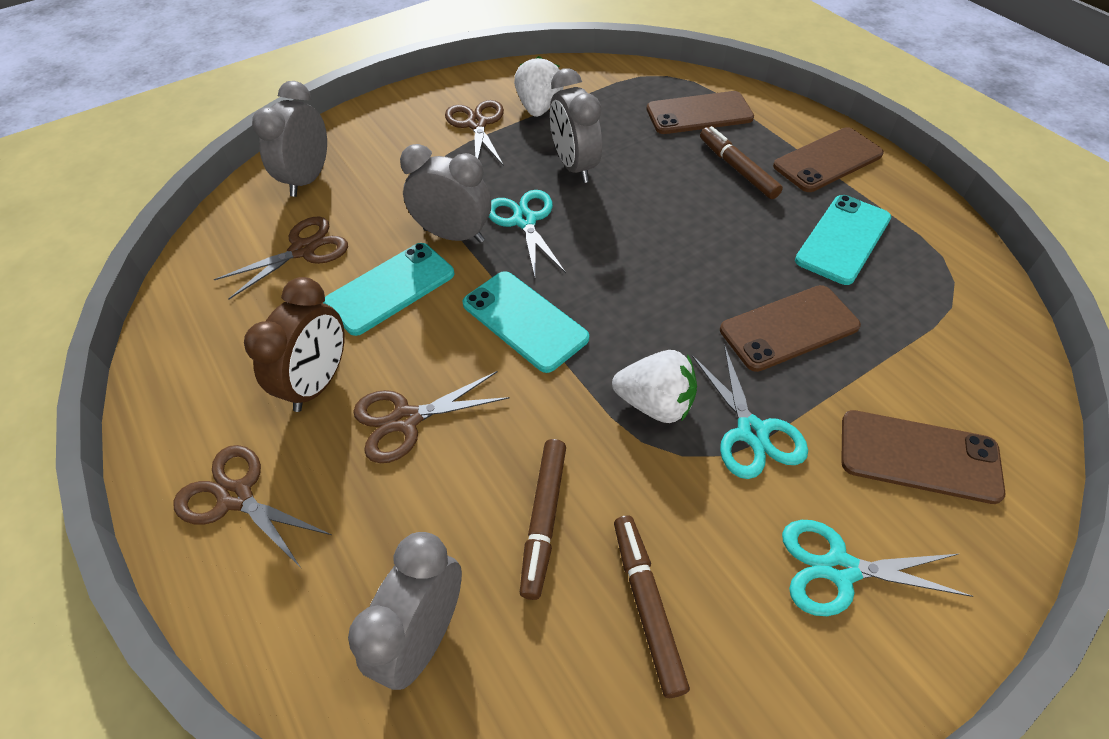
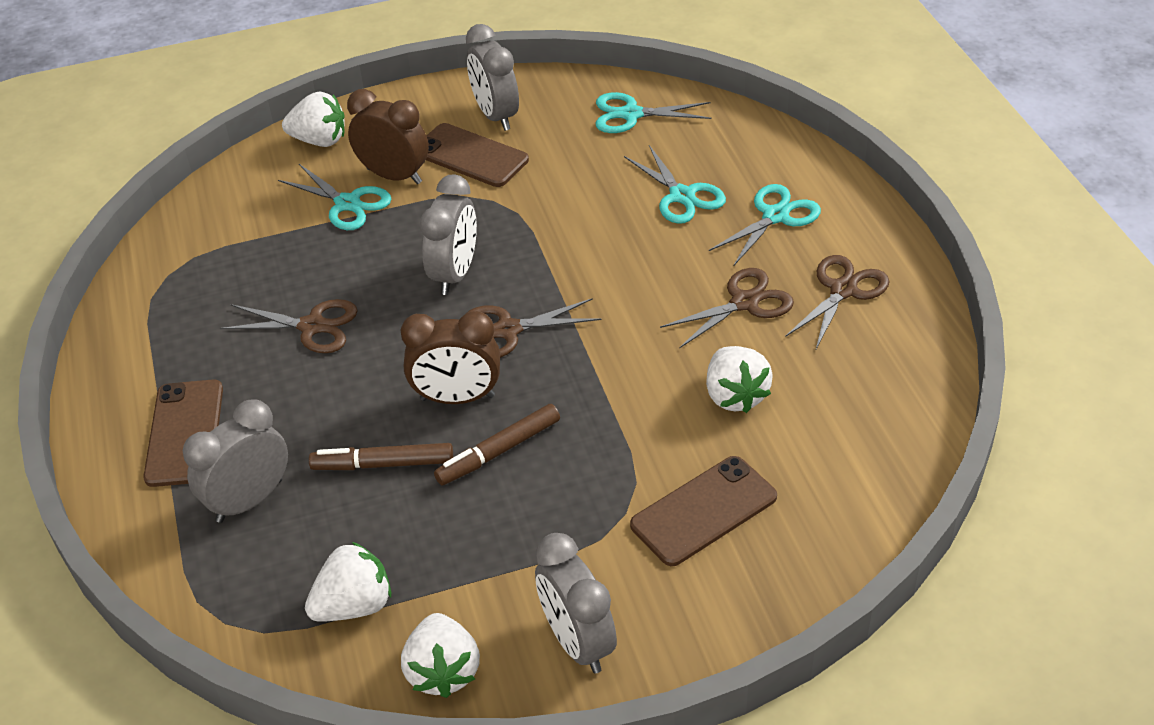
brown clock: 1 -> 2
brown marker: 3 -> 2
brown phone: 4 -> 3
turquoise phone: 3 -> 0
turquoise scissors: 3 -> 4
white strawberry: 2 -> 4

